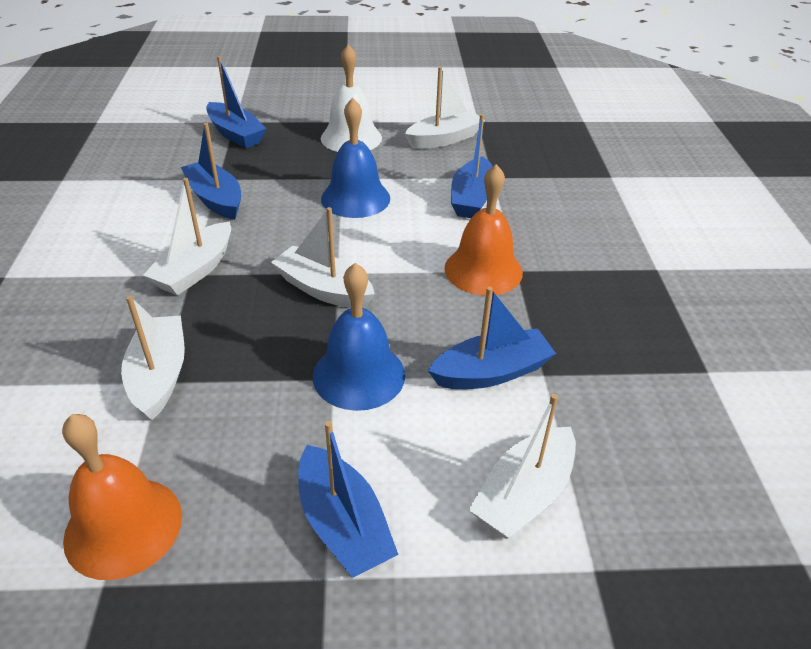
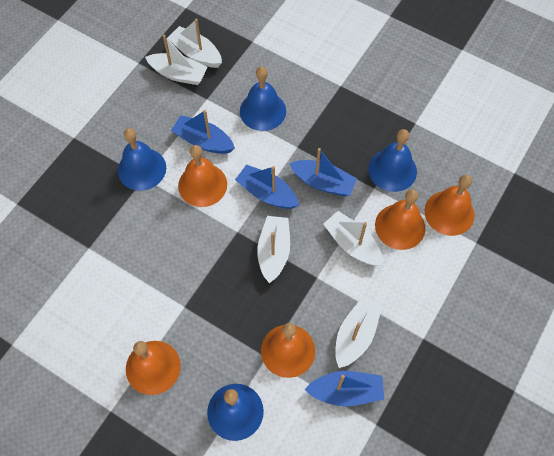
blue bell: 2 -> 4
blue boat: 5 -> 4
orange bell: 2 -> 5
white bell: 1 -> 0

